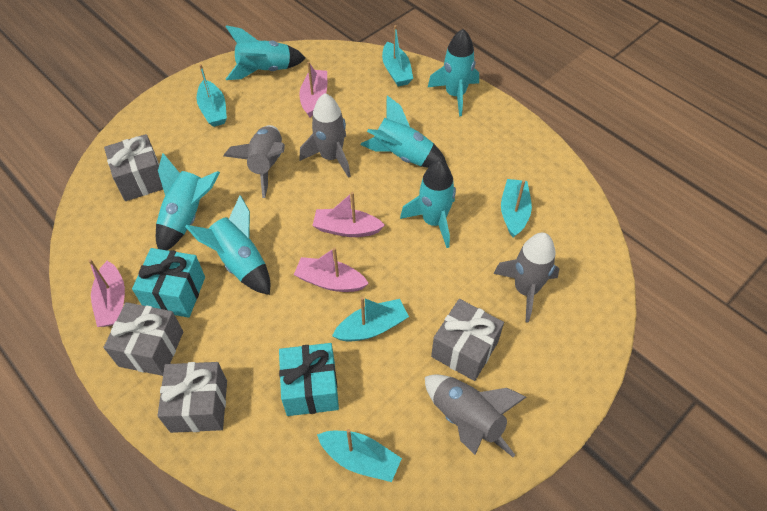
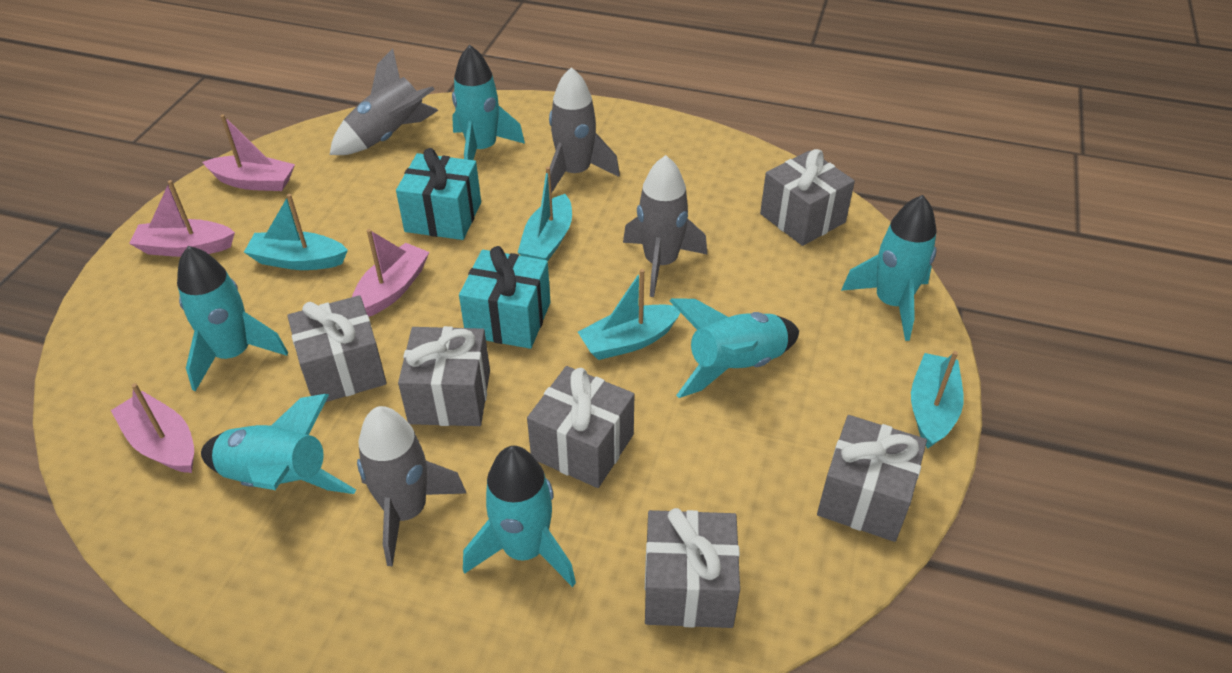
grey gift: 4 -> 6
turquoise boat: 5 -> 4

